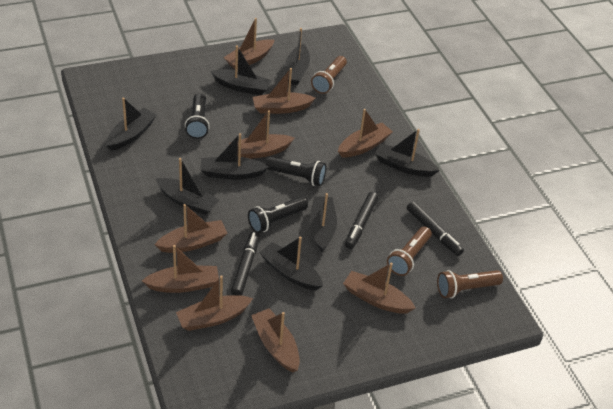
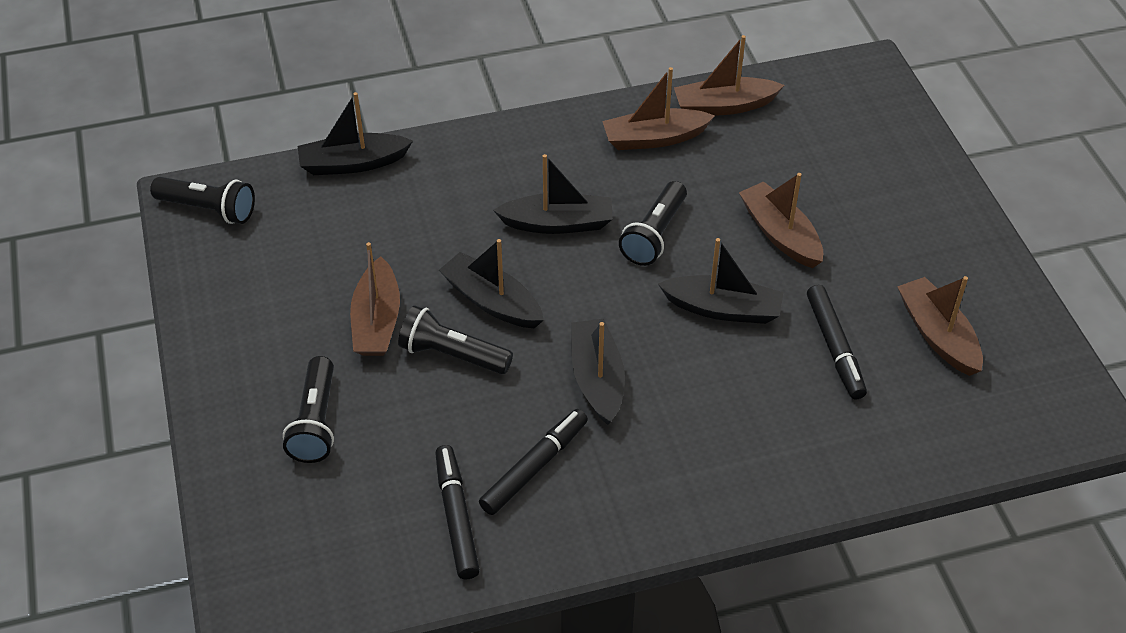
black boat: 8 -> 5
black flashlight: 3 -> 4
brown boat: 9 -> 5
brown flashlight: 3 -> 0

